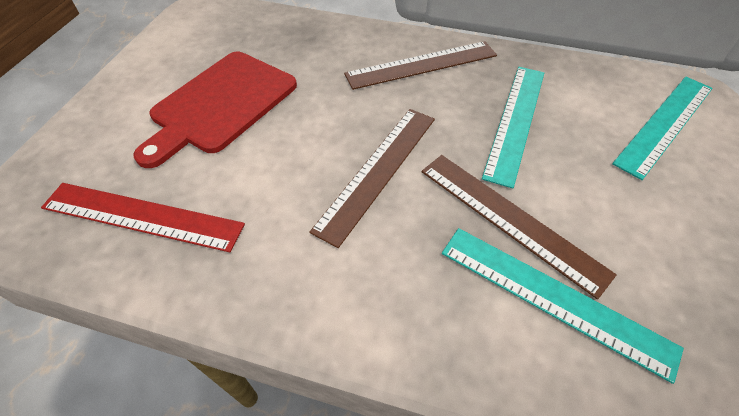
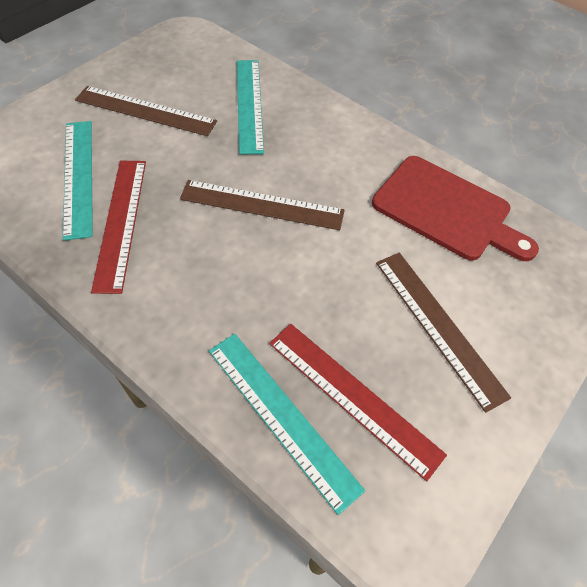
red ruler: 1 -> 2

